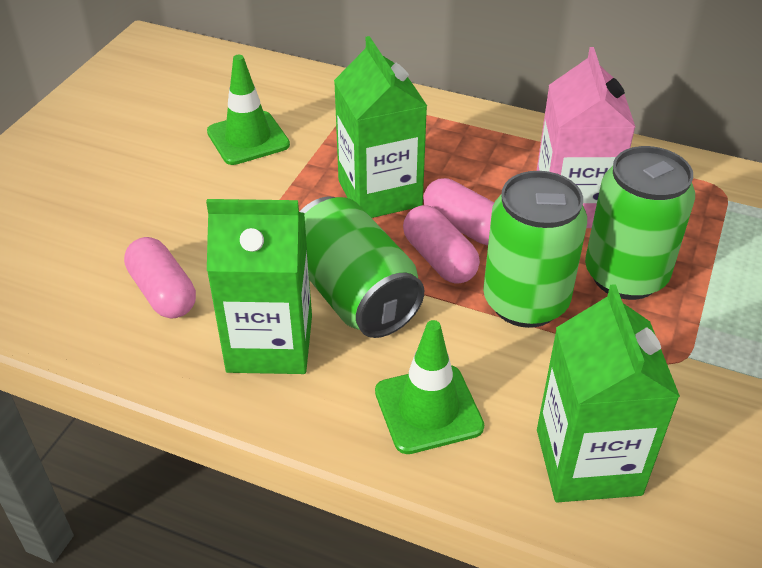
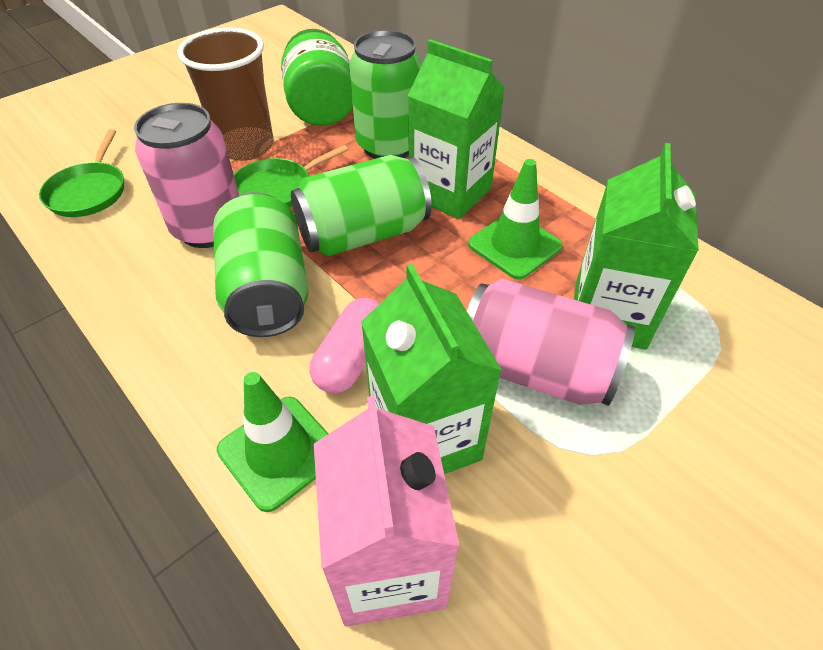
brown cup: 0 -> 1
green jar: 0 -> 1
green pan: 0 -> 2
pink can: 0 -> 2
pink capsule: 3 -> 1

